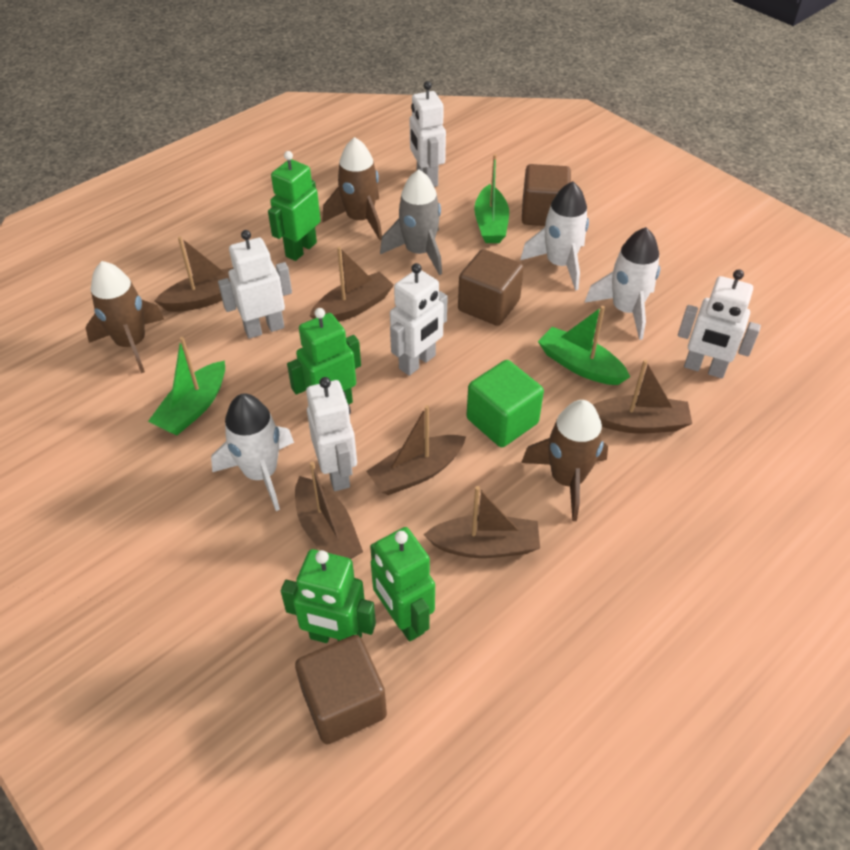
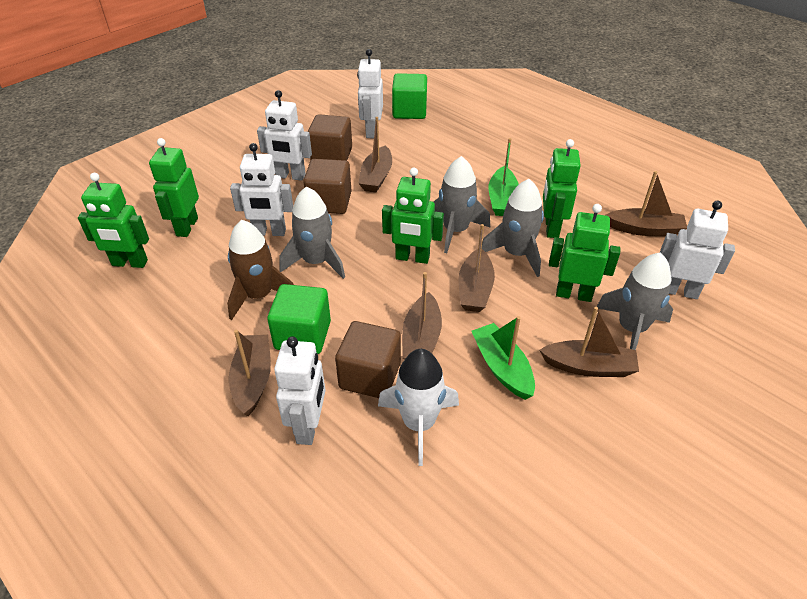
brown rocket: 3 -> 1
green boat: 3 -> 2
green cube: 1 -> 2
green robot: 4 -> 5
grey rocket: 1 -> 4
white rocket: 3 -> 1

